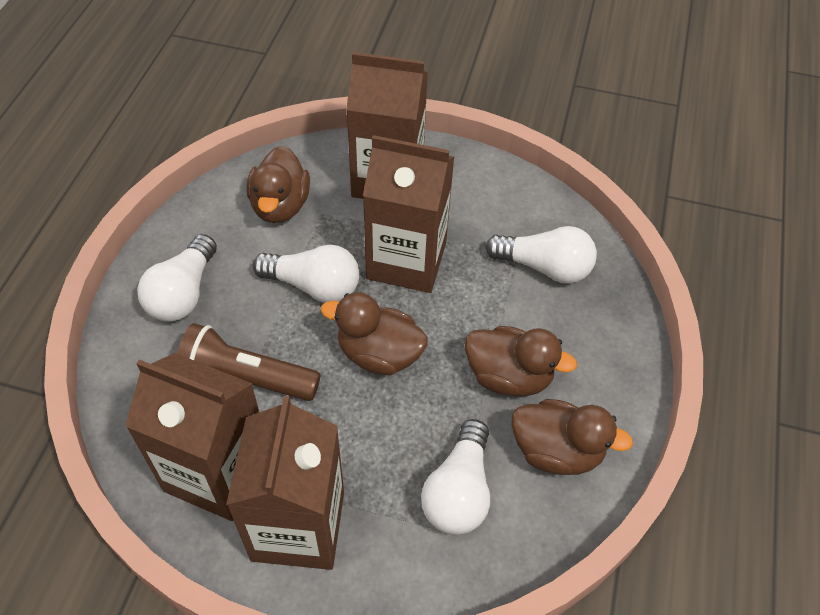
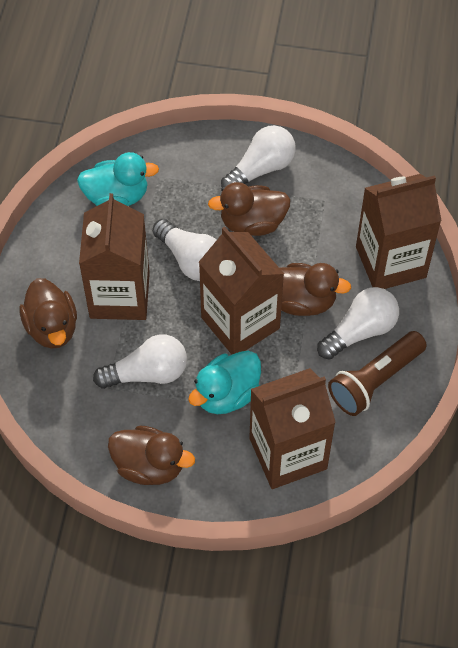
turquoise duck: 0 -> 2

